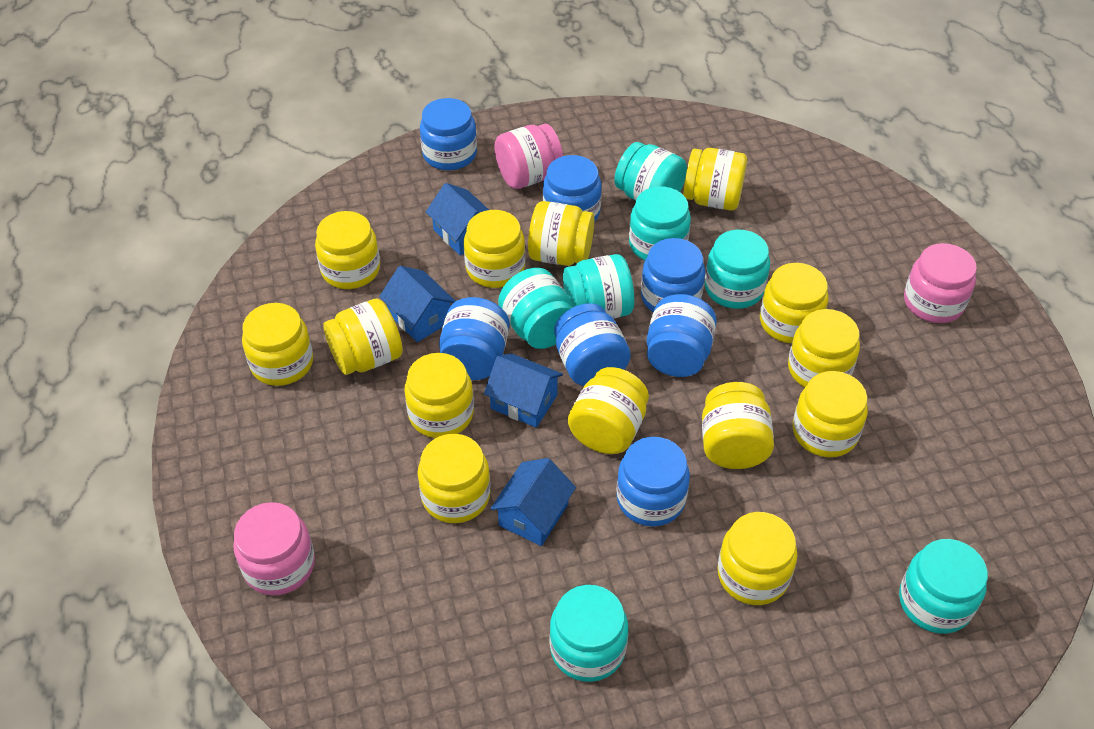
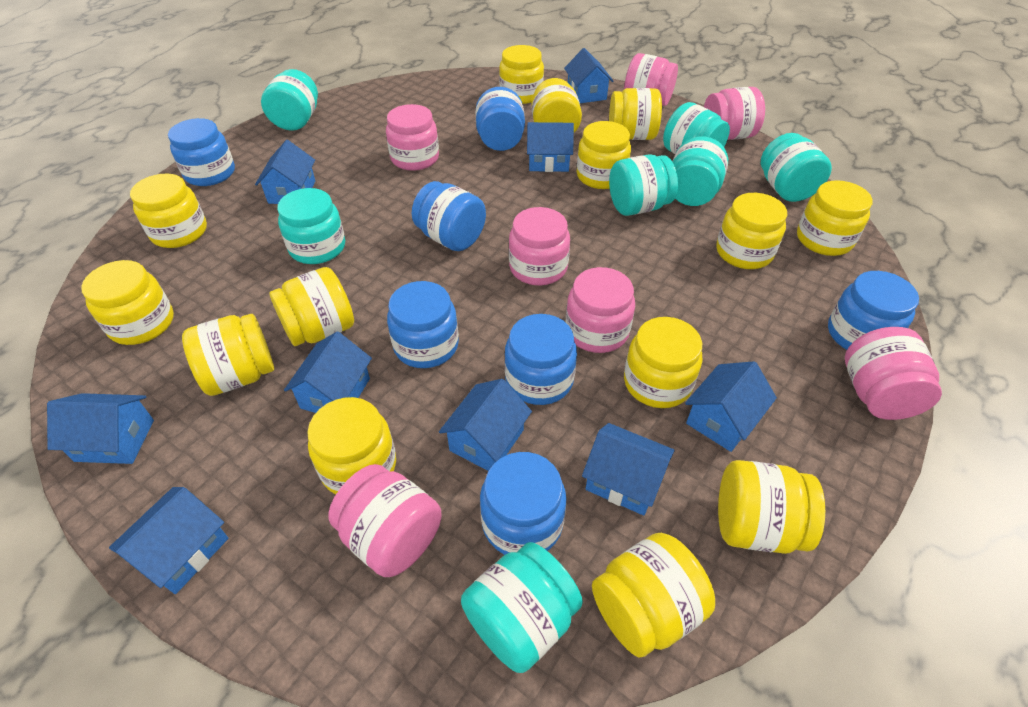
blue house: 4 -> 9
pink jar: 3 -> 7

